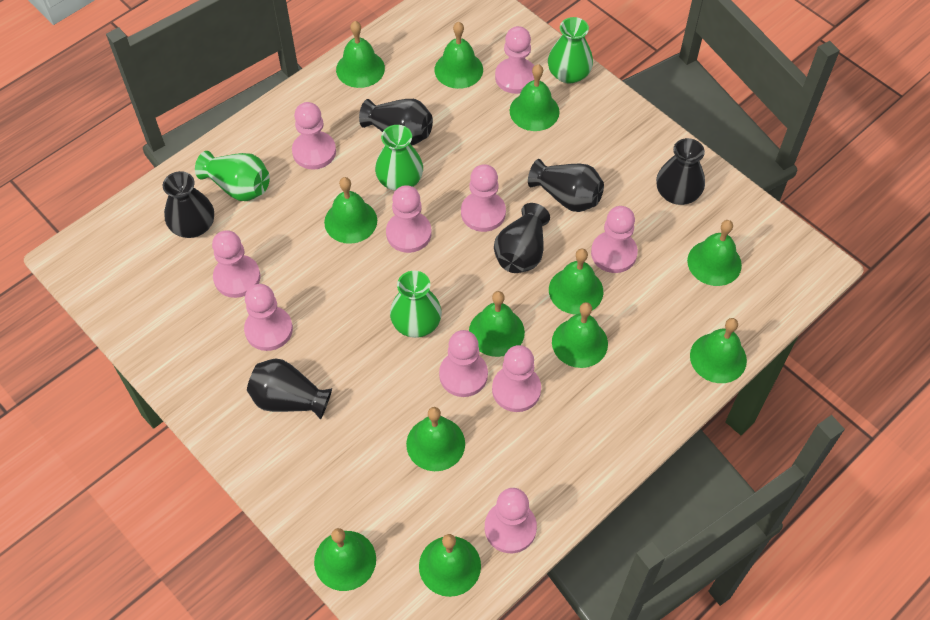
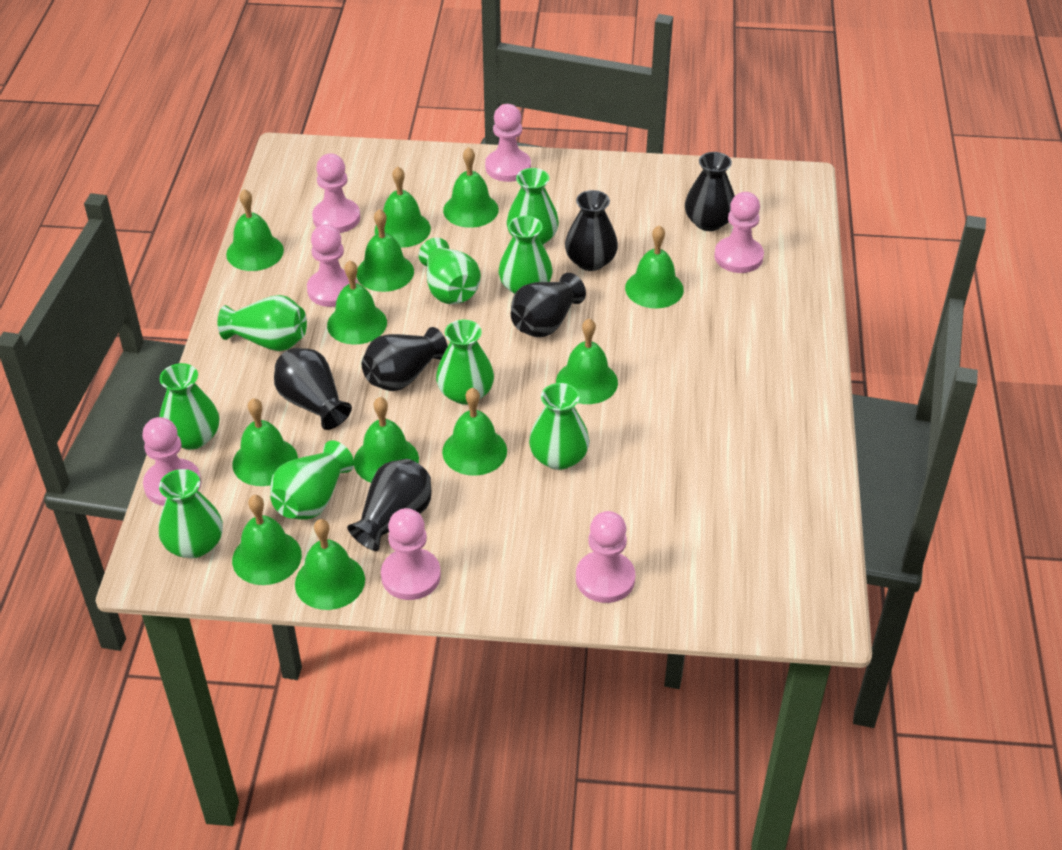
green vase: 4 -> 9
pink pawn: 10 -> 7

